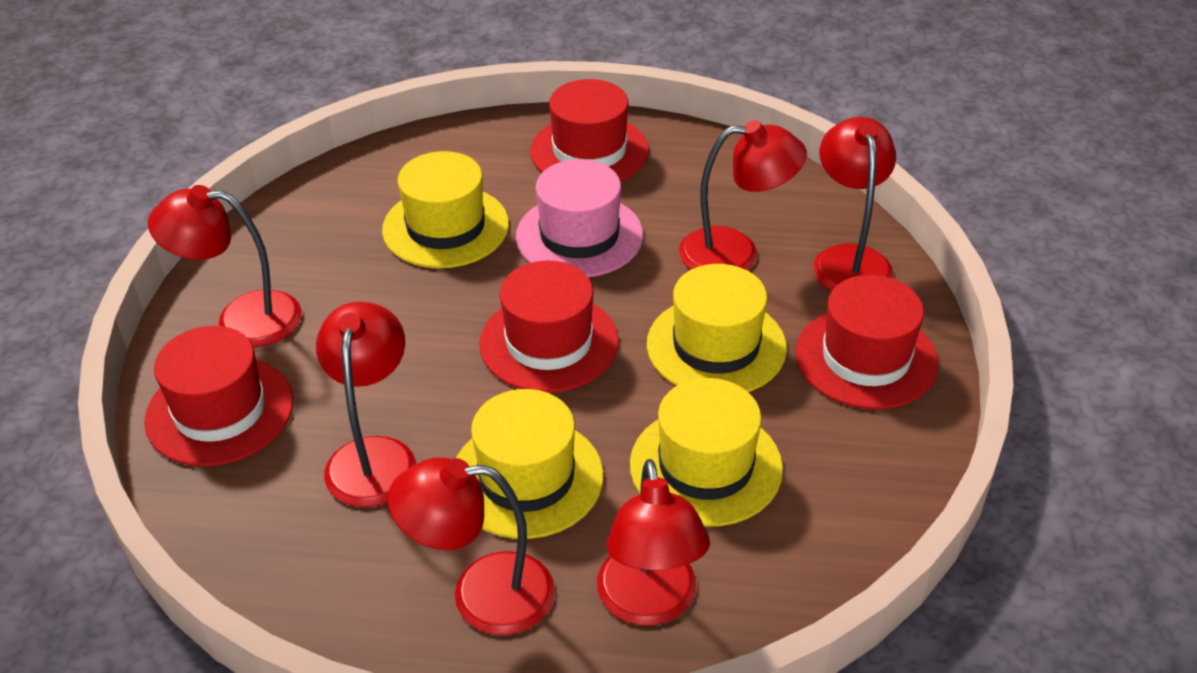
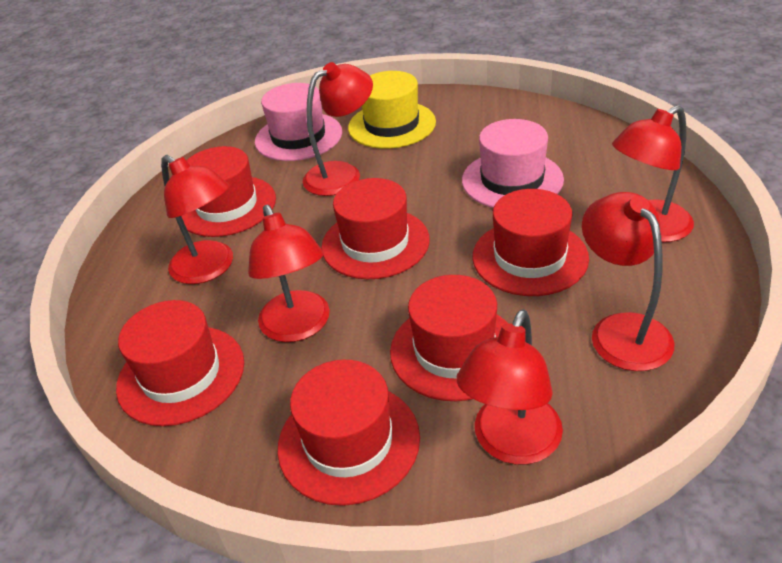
pink hat: 1 -> 2
red hat: 4 -> 6
yellow hat: 4 -> 1

